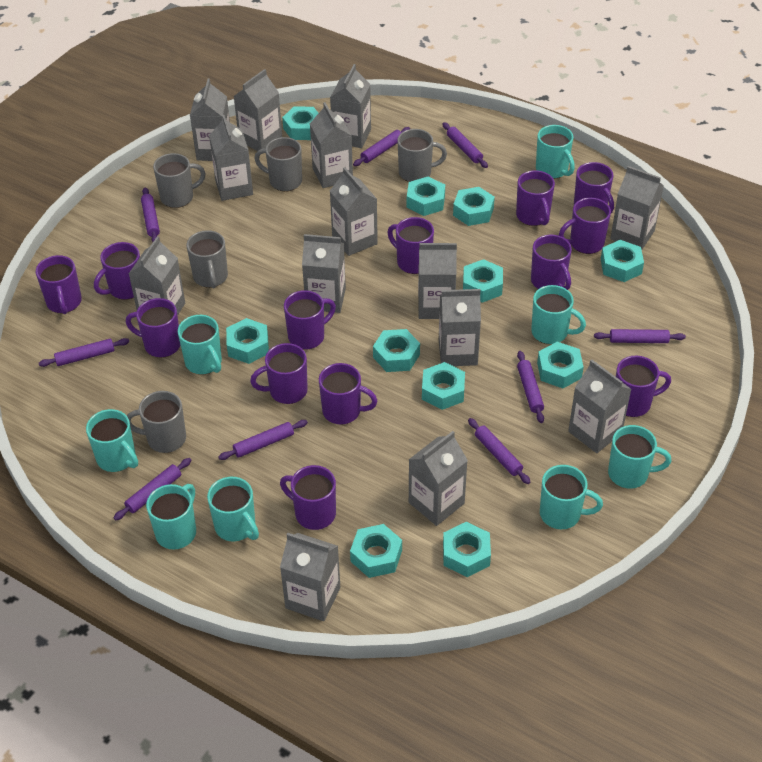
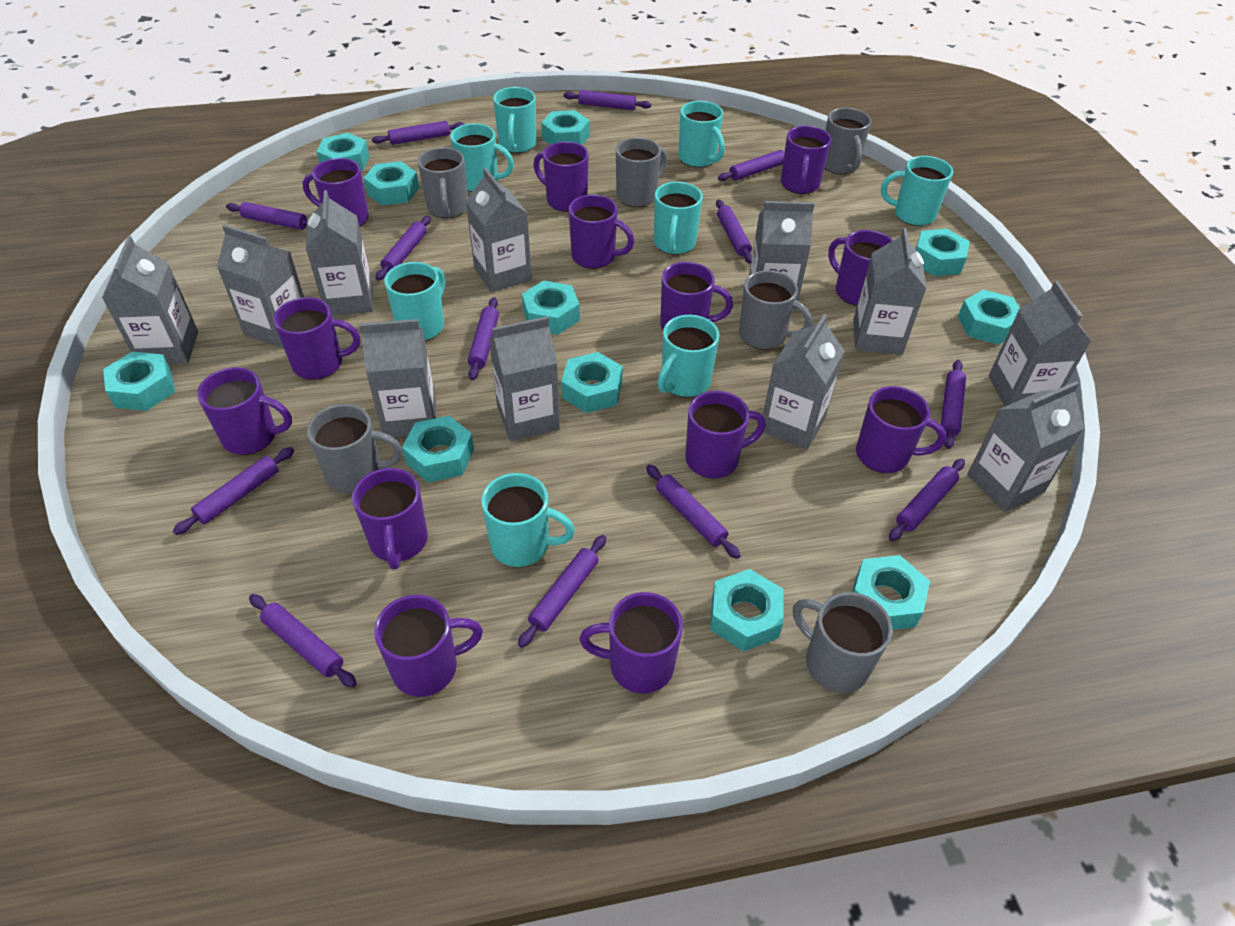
grey carton: 14 -> 11
grey mug: 5 -> 6
purple rolling pin: 9 -> 13

